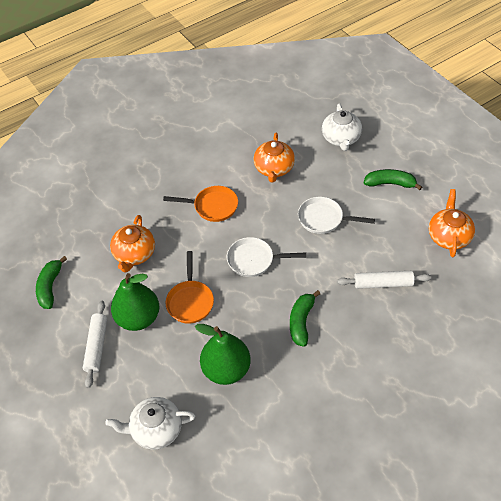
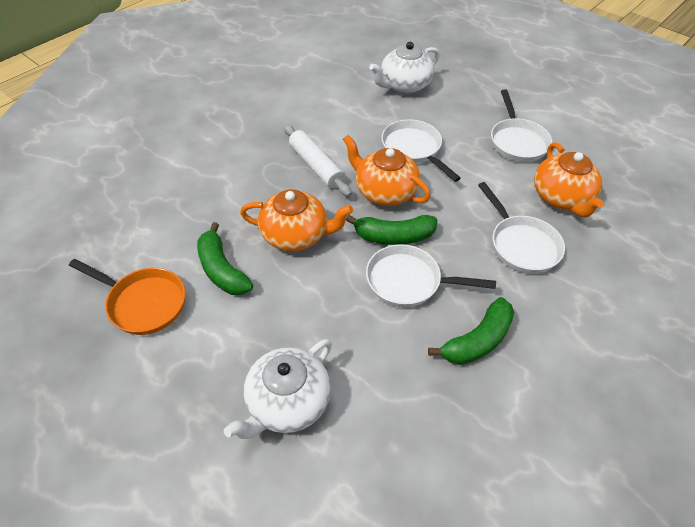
green pear: 2 -> 0
orange pan: 2 -> 1
white pan: 2 -> 4
white rolling pin: 2 -> 1

